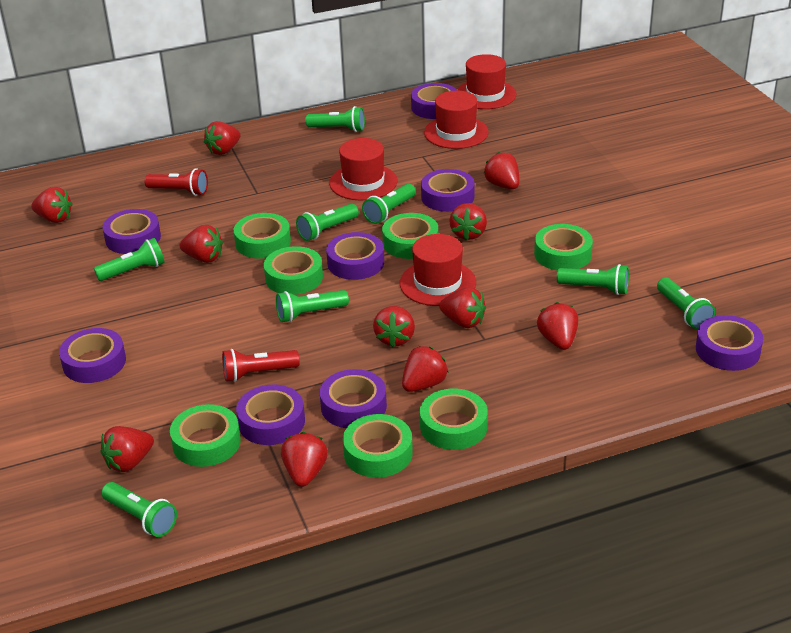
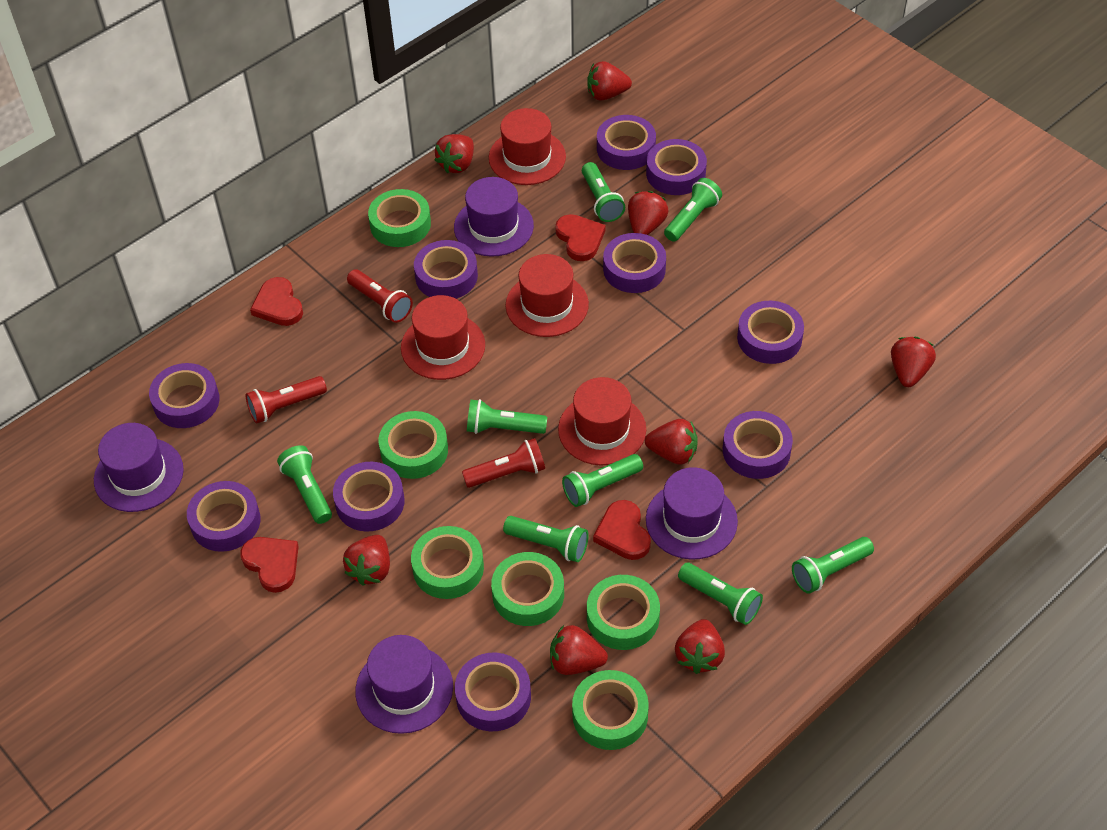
green tape: 7 -> 6
purple hat: 0 -> 4
purple tape: 8 -> 10
red flashlight: 2 -> 3
red heart: 0 -> 4
red strawberry: 11 -> 8

